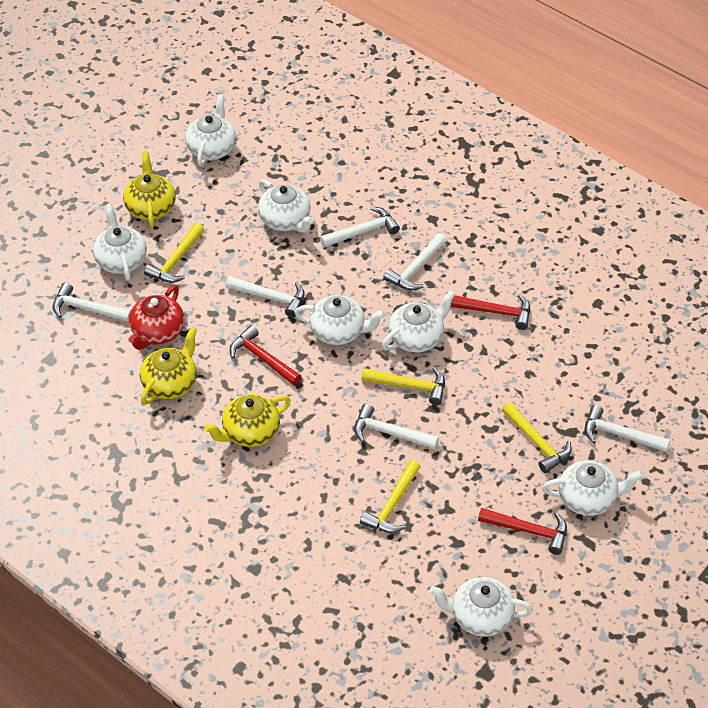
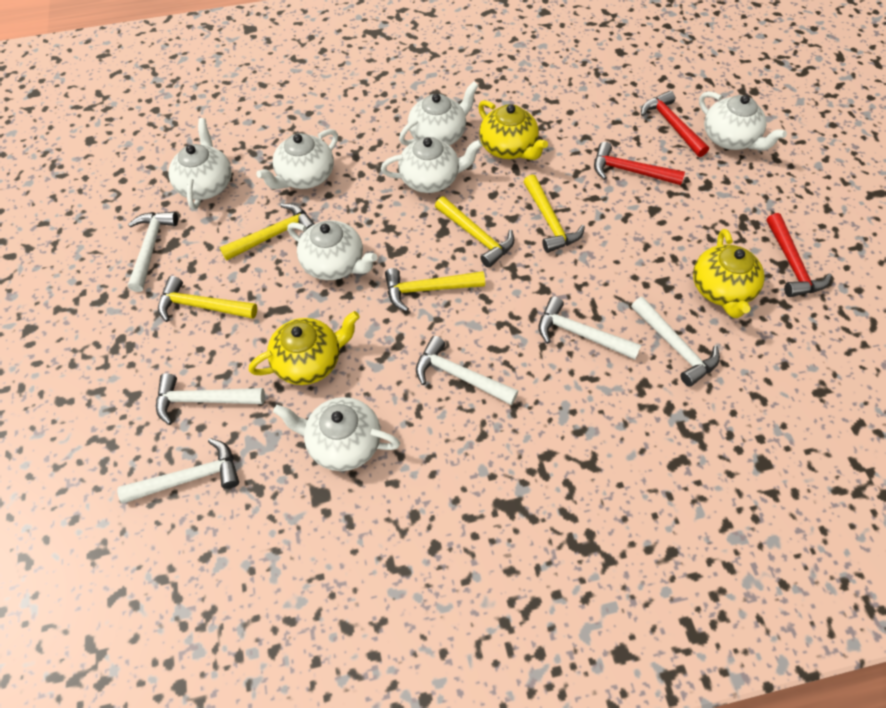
red teapot: 1 -> 0
yellow hammer: 4 -> 5

